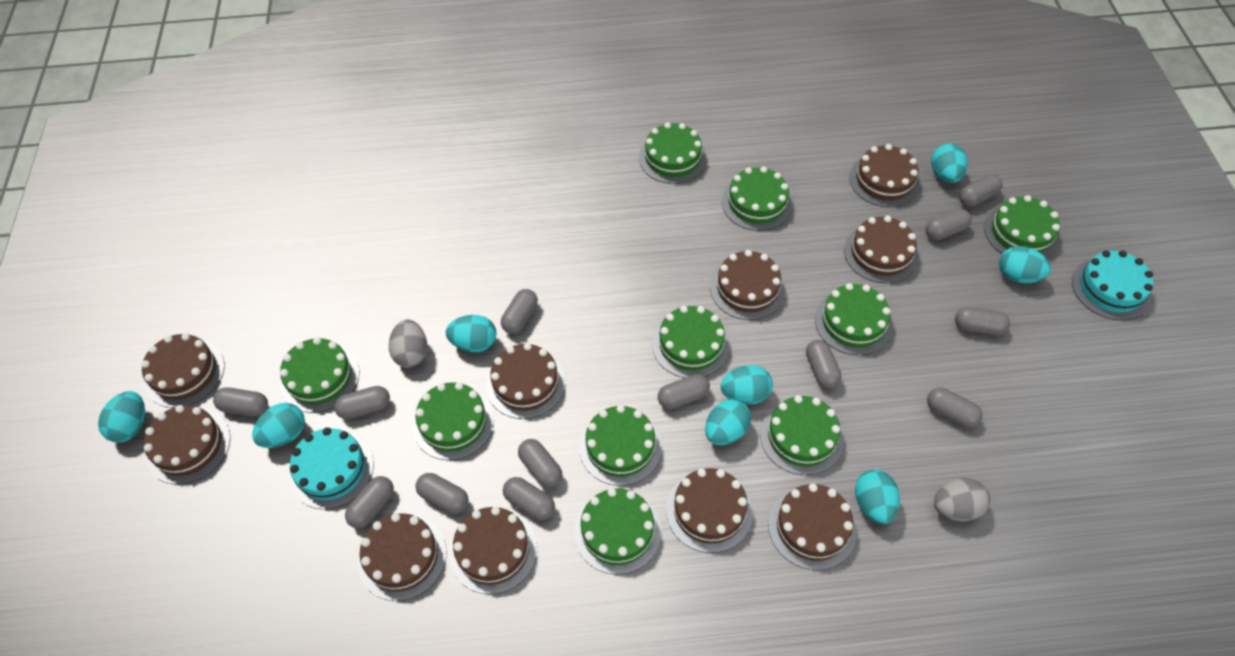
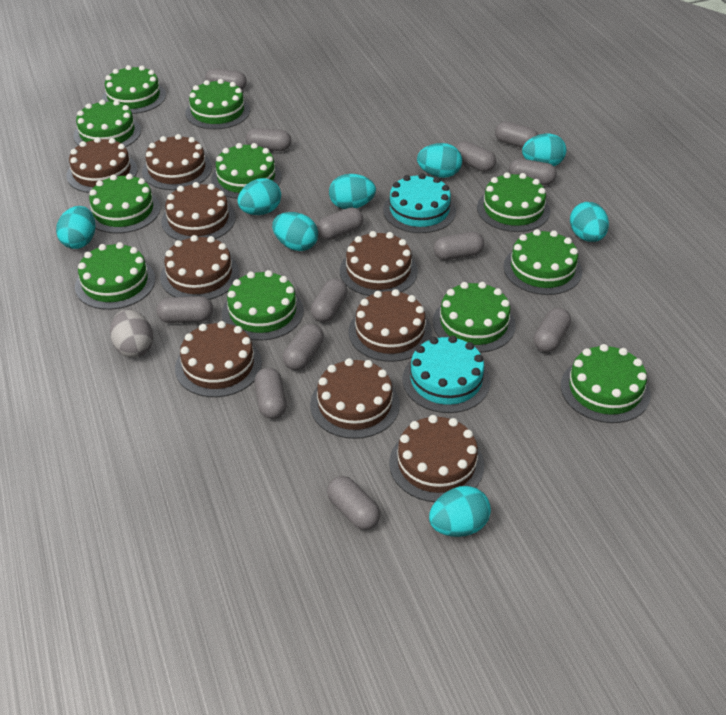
brown cake: 10 -> 9
green cake: 10 -> 11
grey egg: 2 -> 1

